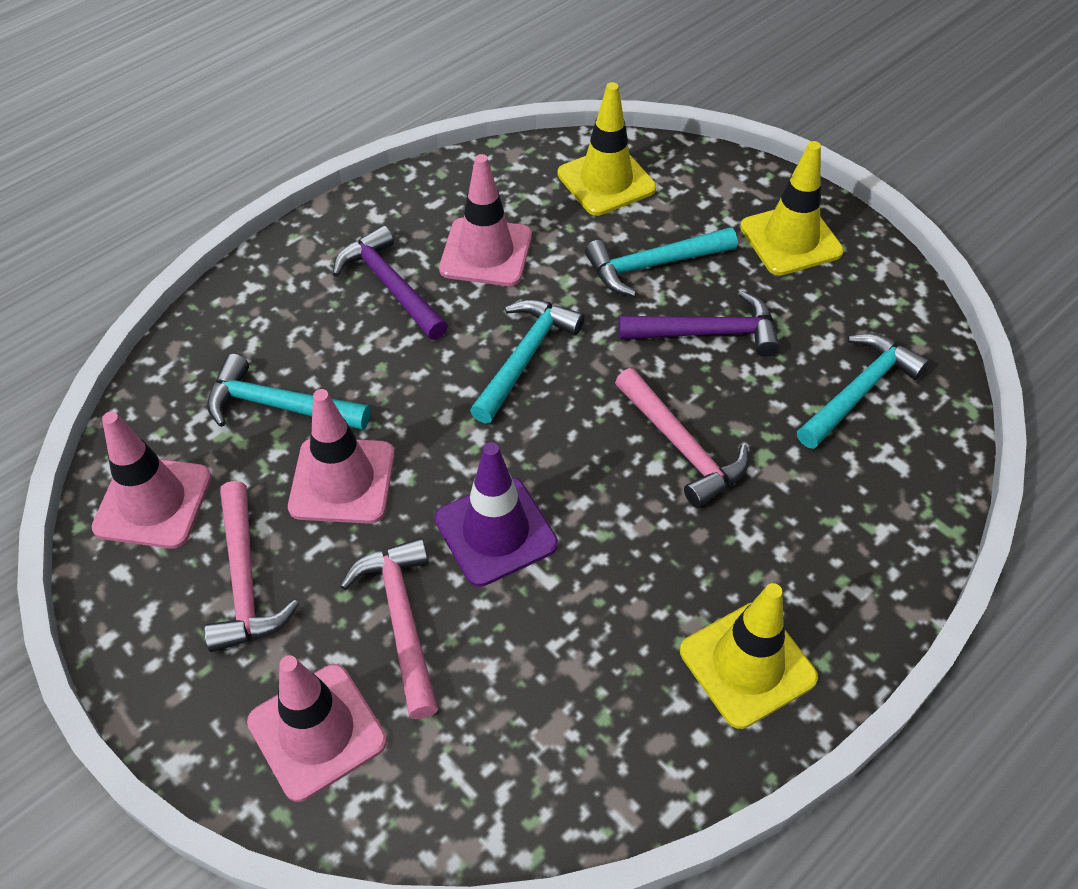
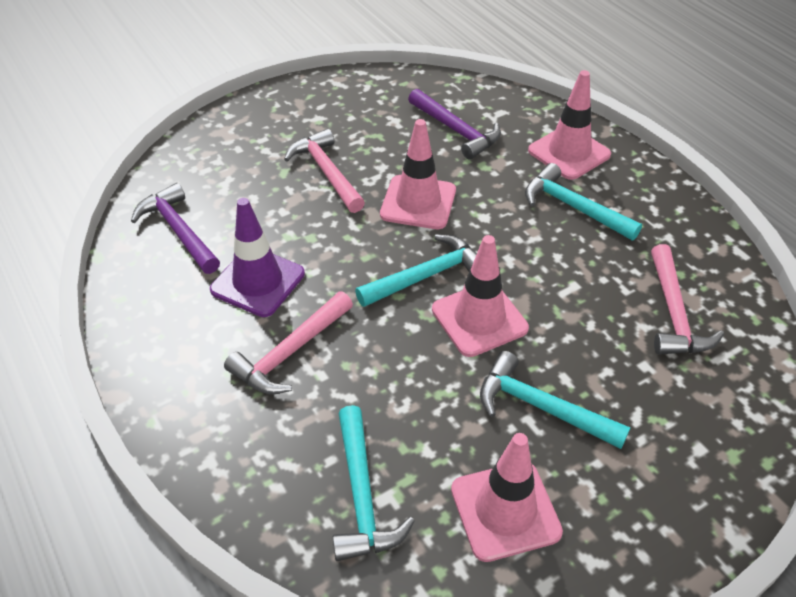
yellow traffic cone: 3 -> 0

